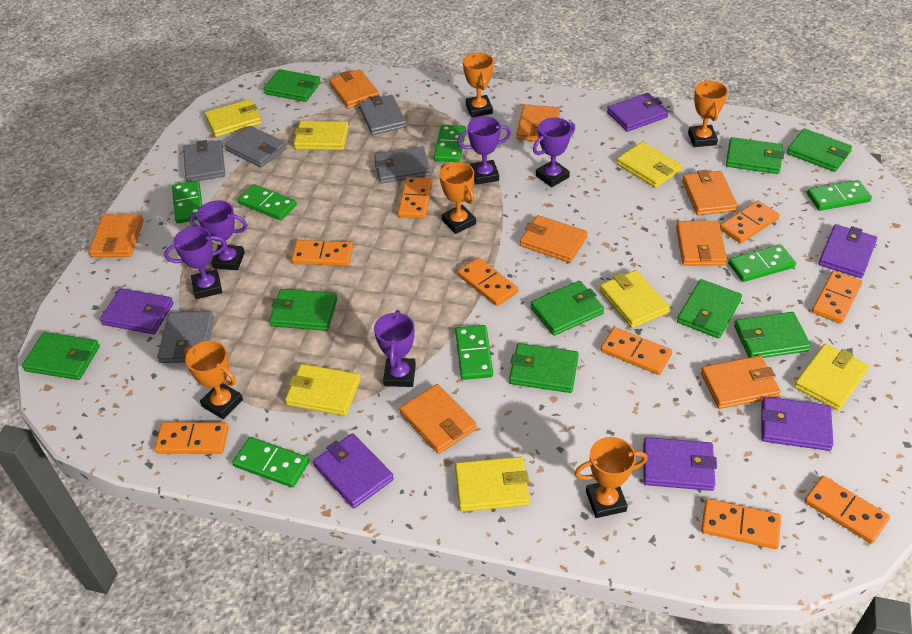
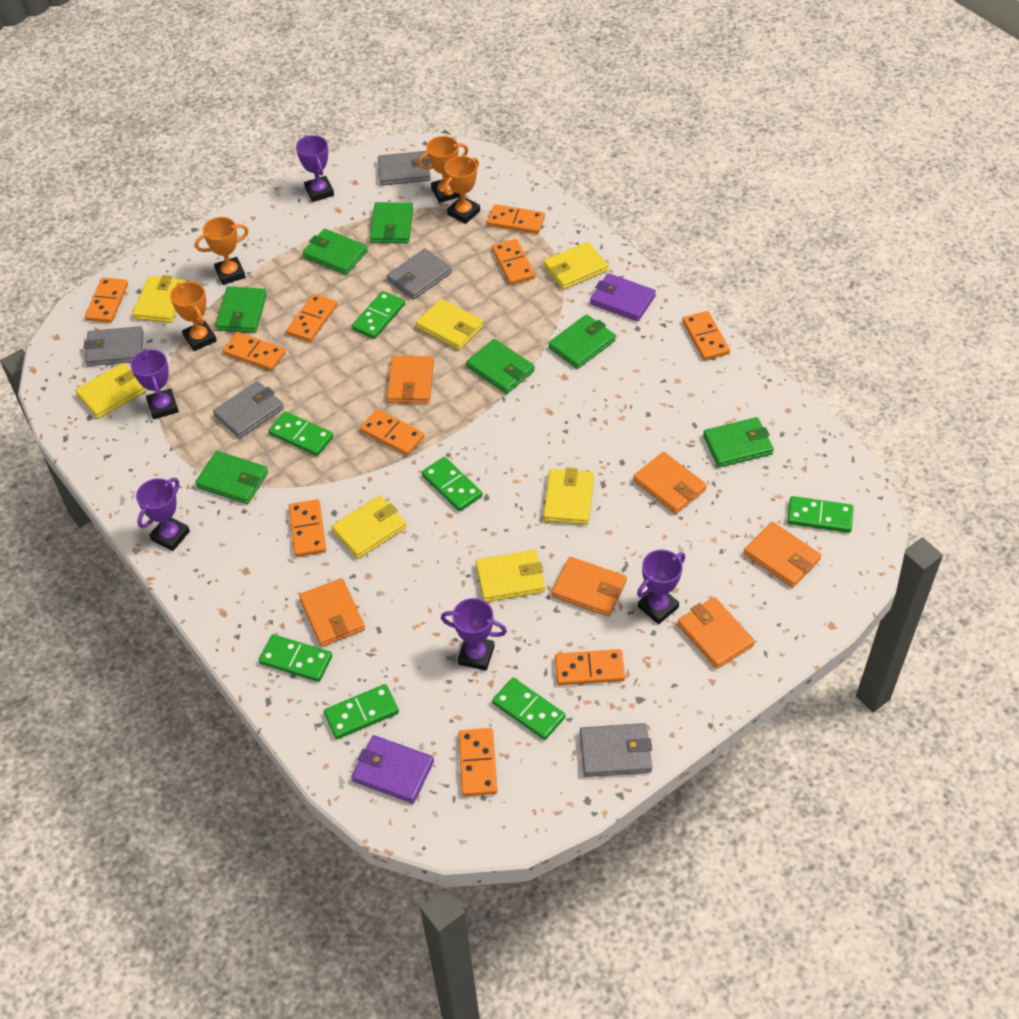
green wallet: 9 -> 7
orange domino: 9 -> 10
orange trophy: 5 -> 4
orange wallet: 8 -> 6
purple wallet: 6 -> 2

